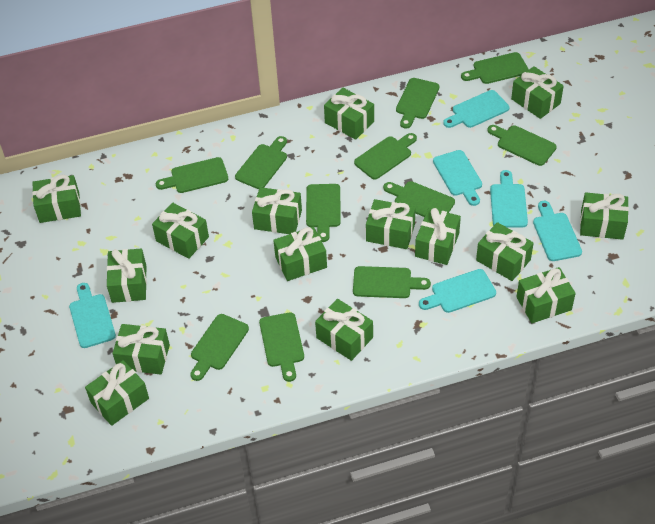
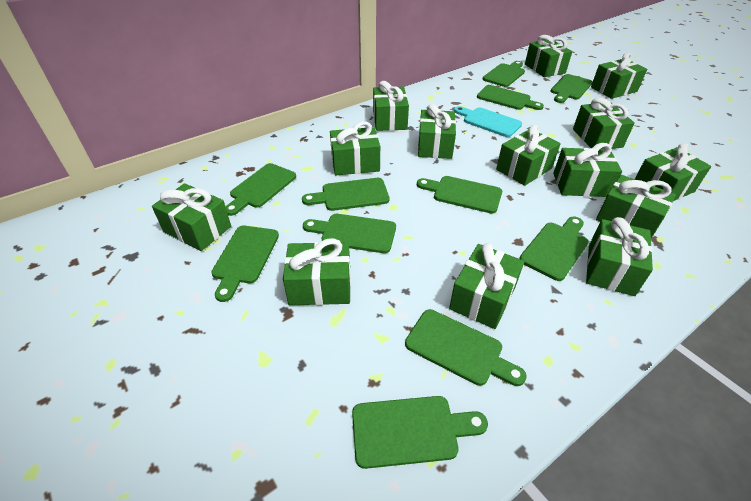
green gift: 15 -> 14
turquoise cutting board: 6 -> 1

